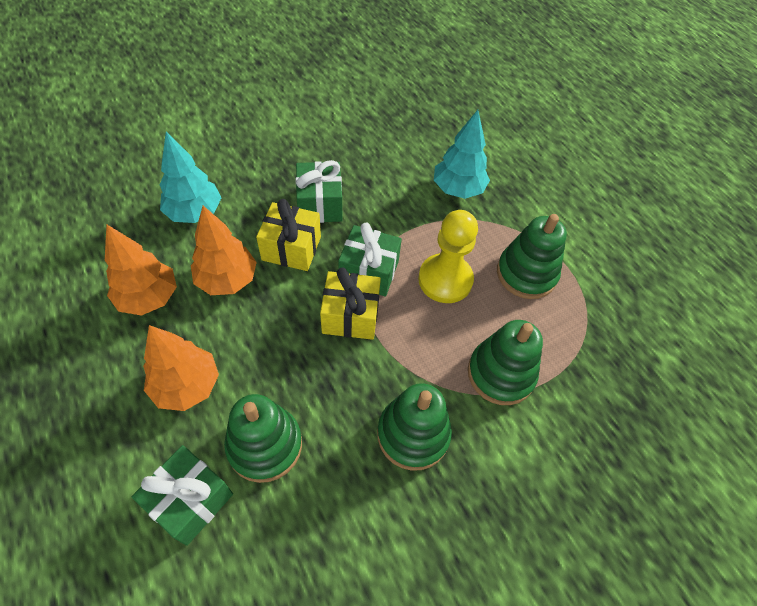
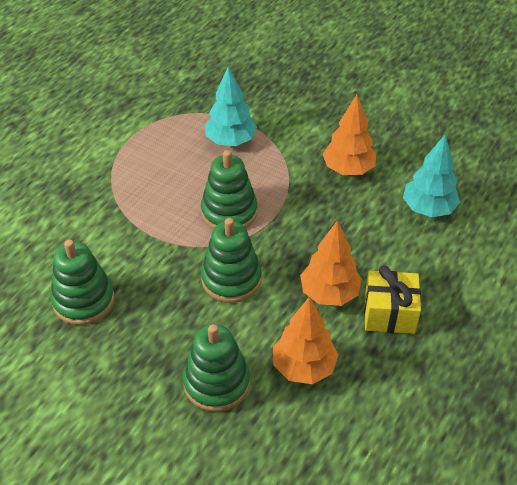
green gift: 3 -> 0
yellow gift: 2 -> 1
yellow pawn: 1 -> 0

